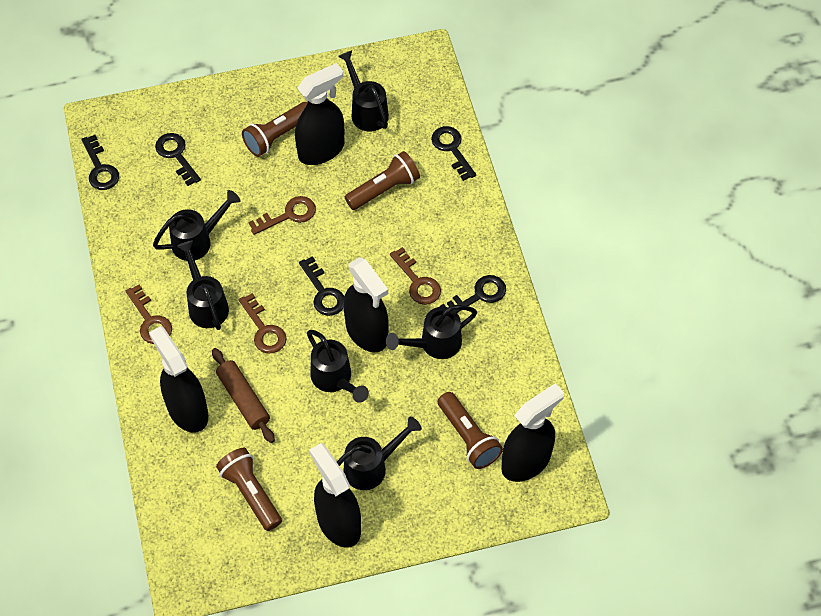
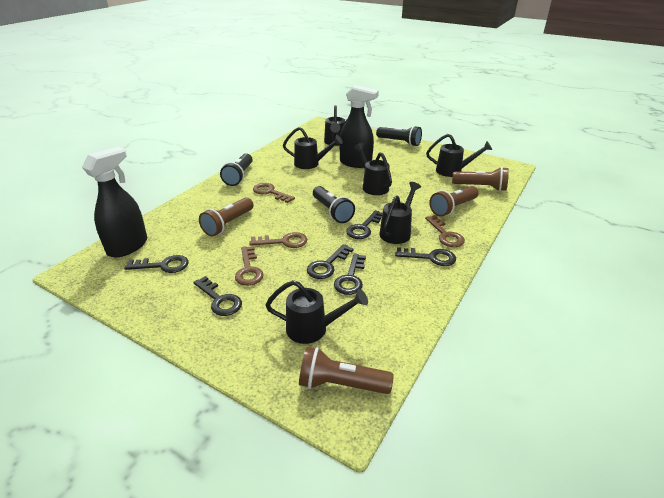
black flashlight: 0 -> 3
black key: 5 -> 6
black spray bottle: 5 -> 2
brown rolling pin: 1 -> 0

